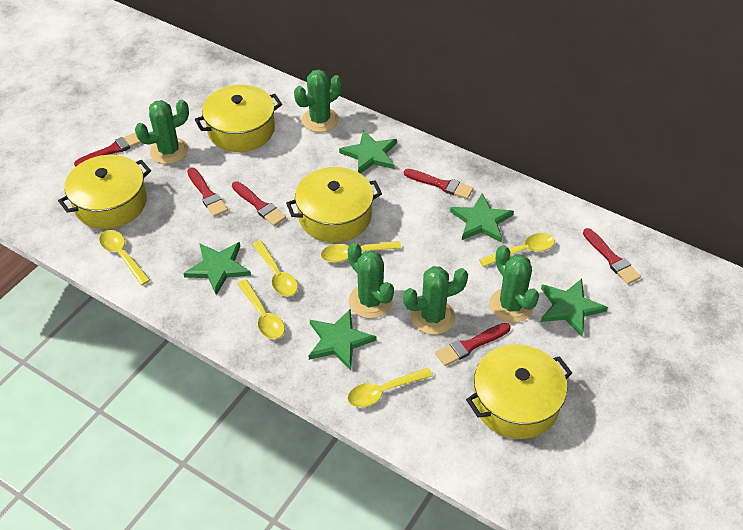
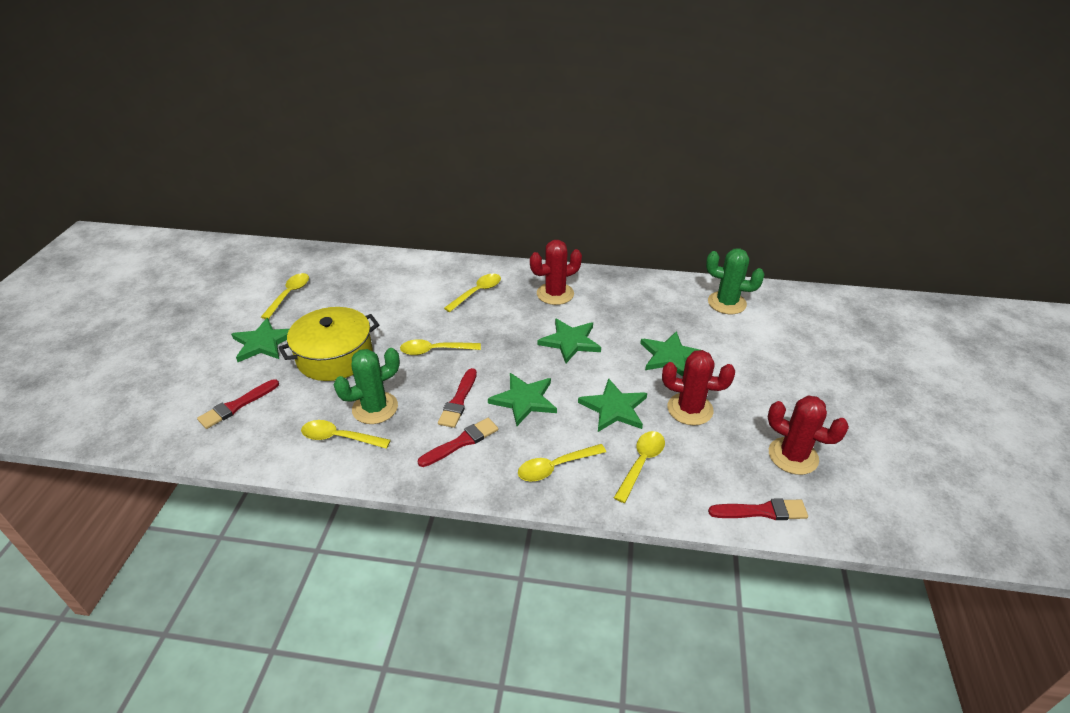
green cactus: 5 -> 2
red brush: 6 -> 4
red cactus: 0 -> 3
yellow pot: 4 -> 1

